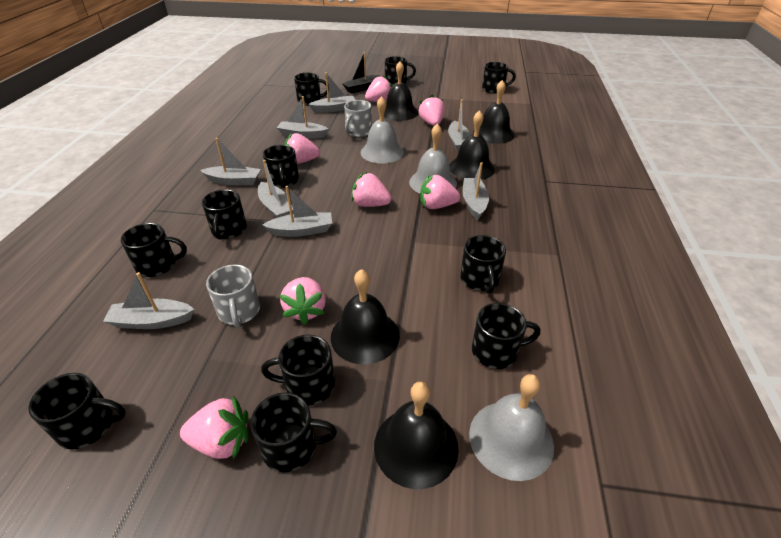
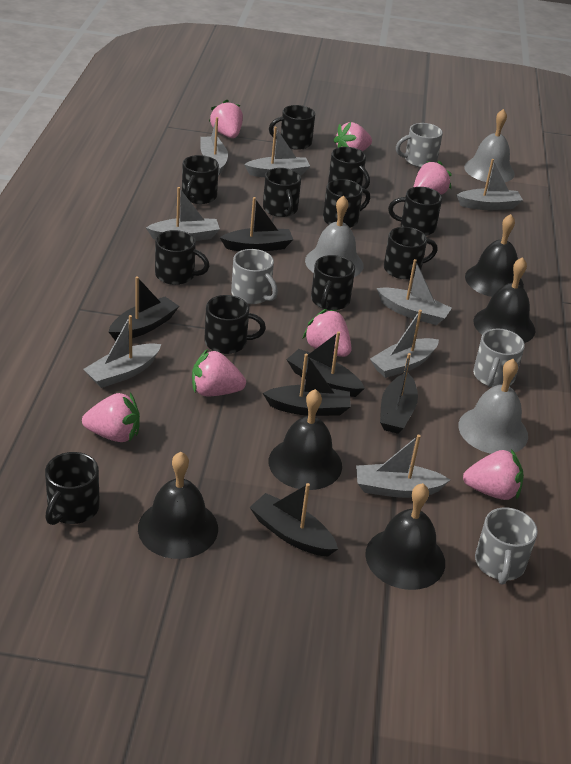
black boat: 1 -> 6
grey mug: 2 -> 4

